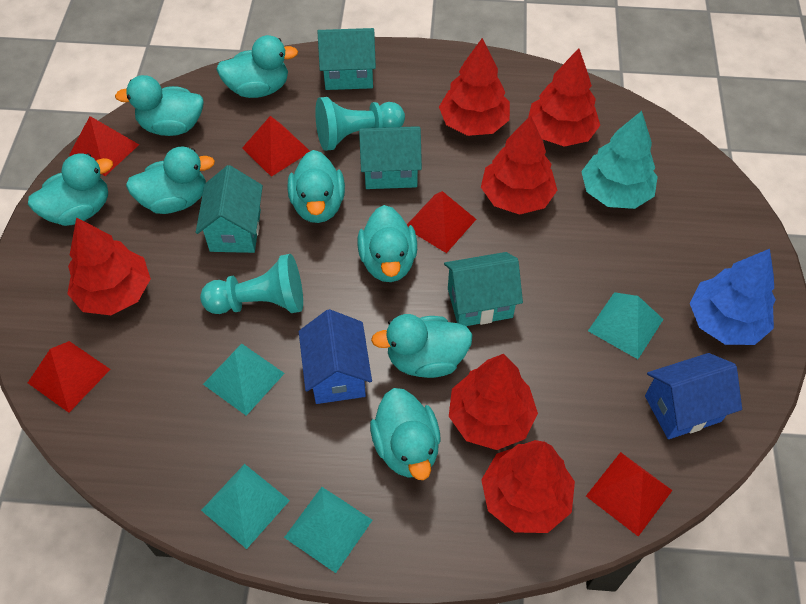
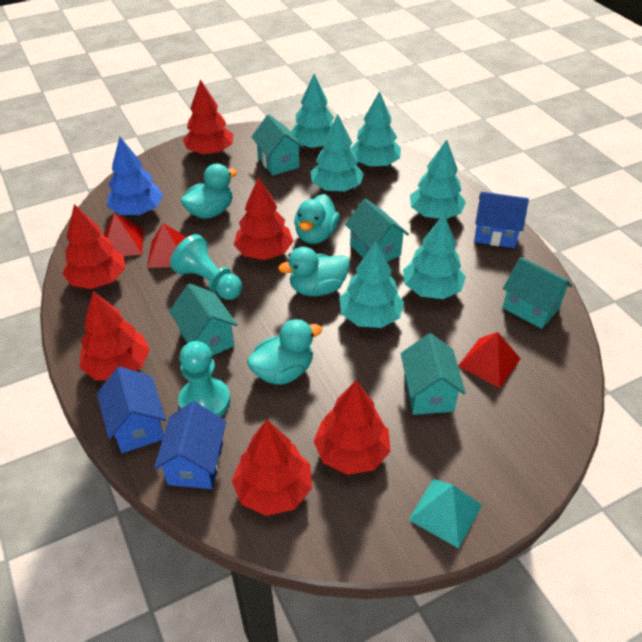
blue house: 2 -> 3
red pyramid: 5 -> 3
turquoise duck: 8 -> 4
turquoise house: 4 -> 5
turquoise pyramid: 4 -> 1
turquoise tree: 1 -> 6

